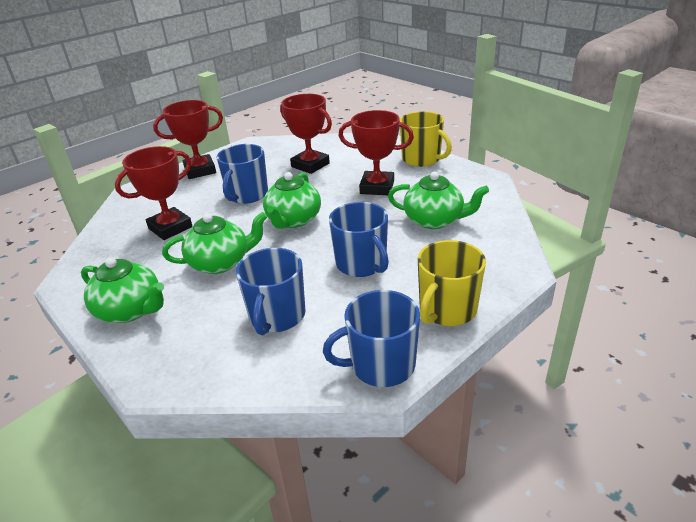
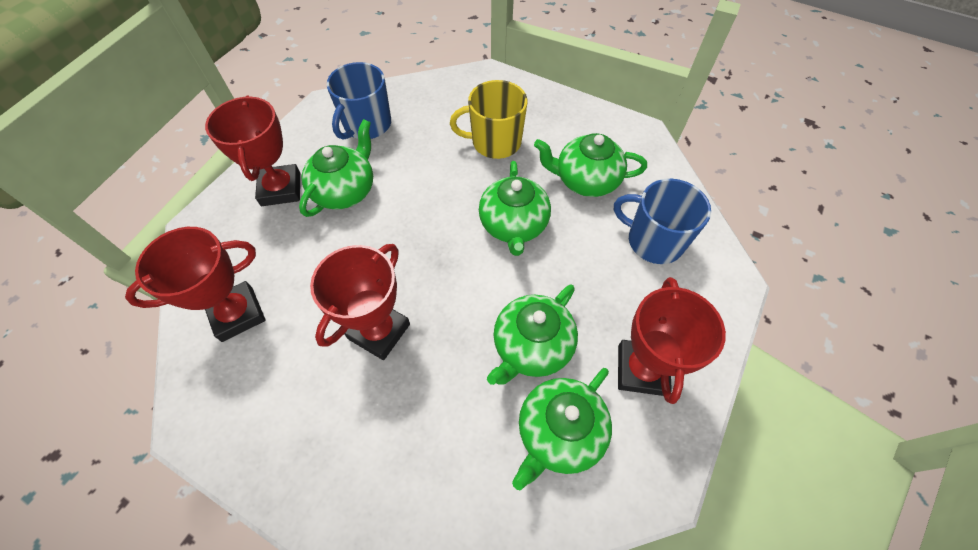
blue mug: 4 -> 2
green teapot: 4 -> 5
yellow mug: 2 -> 1

